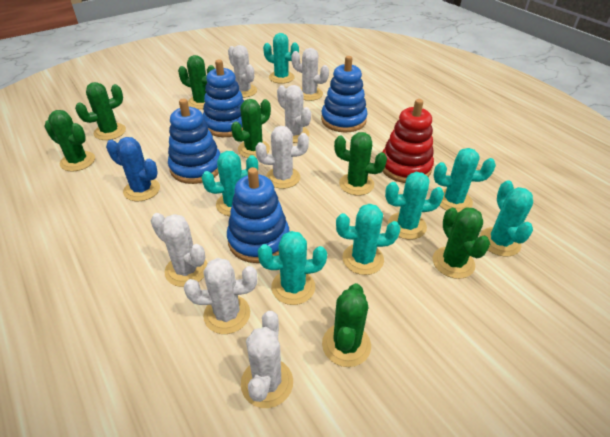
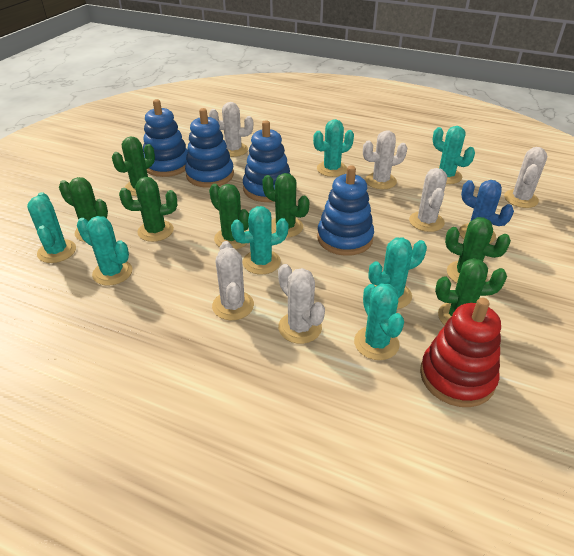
white cactus: 7 -> 6

